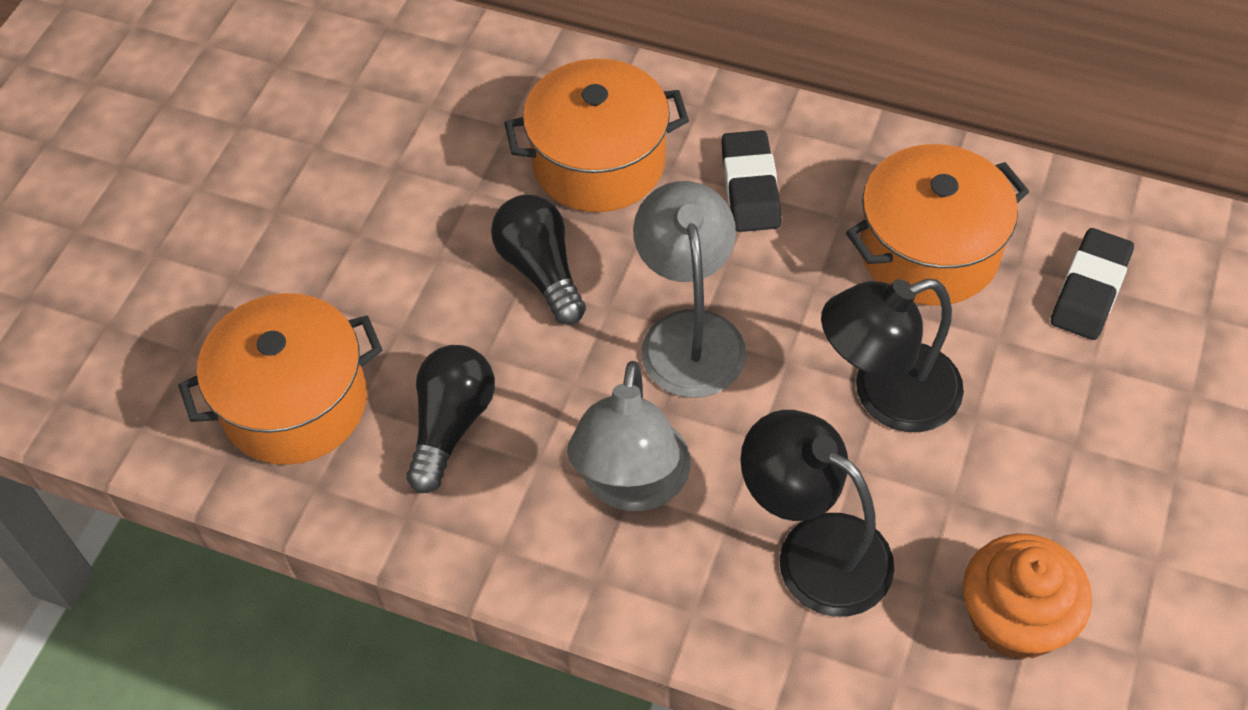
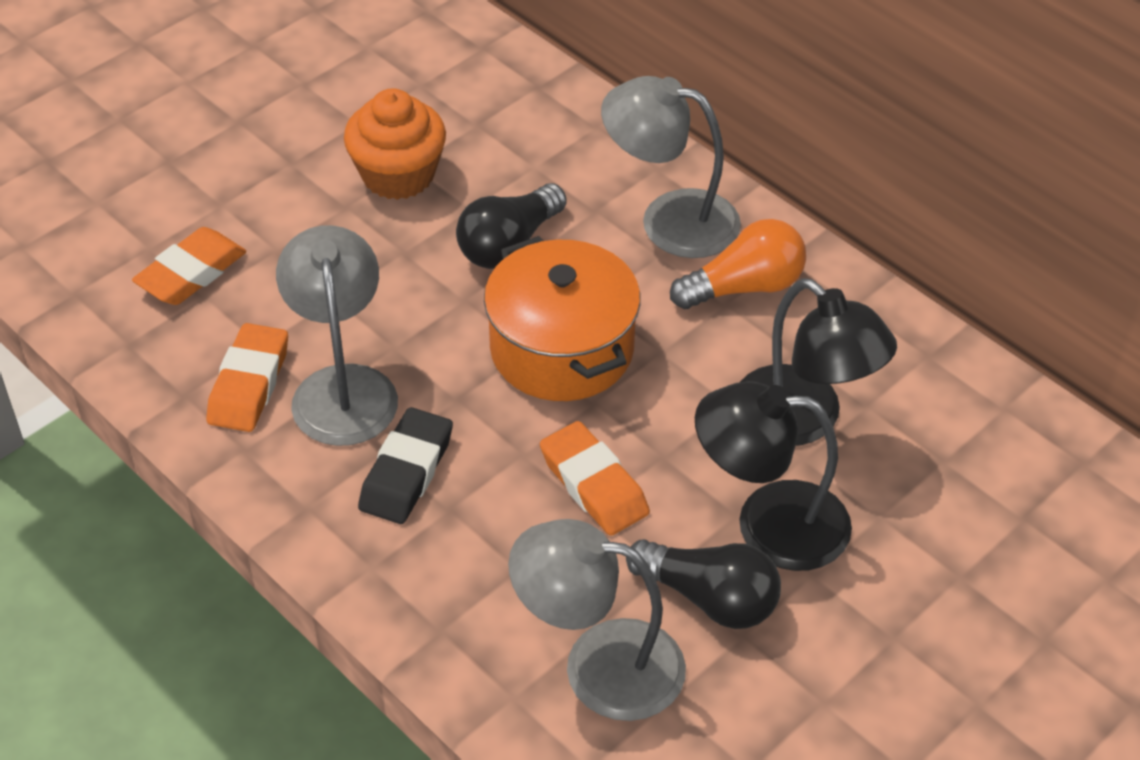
black eraser: 2 -> 1
grey lamp: 2 -> 3
orange eraser: 0 -> 3
orange light bulb: 0 -> 1
orange pot: 3 -> 1

